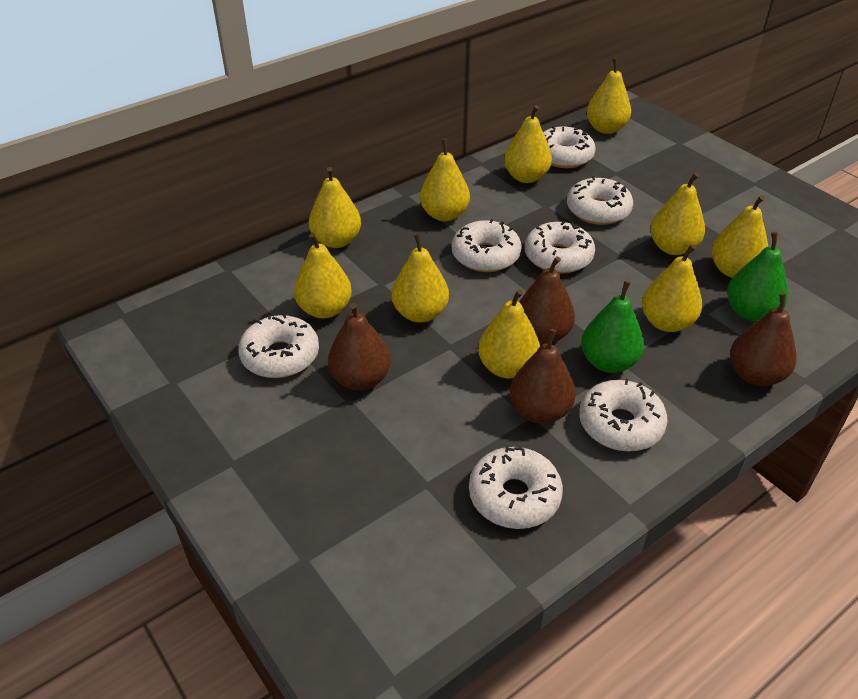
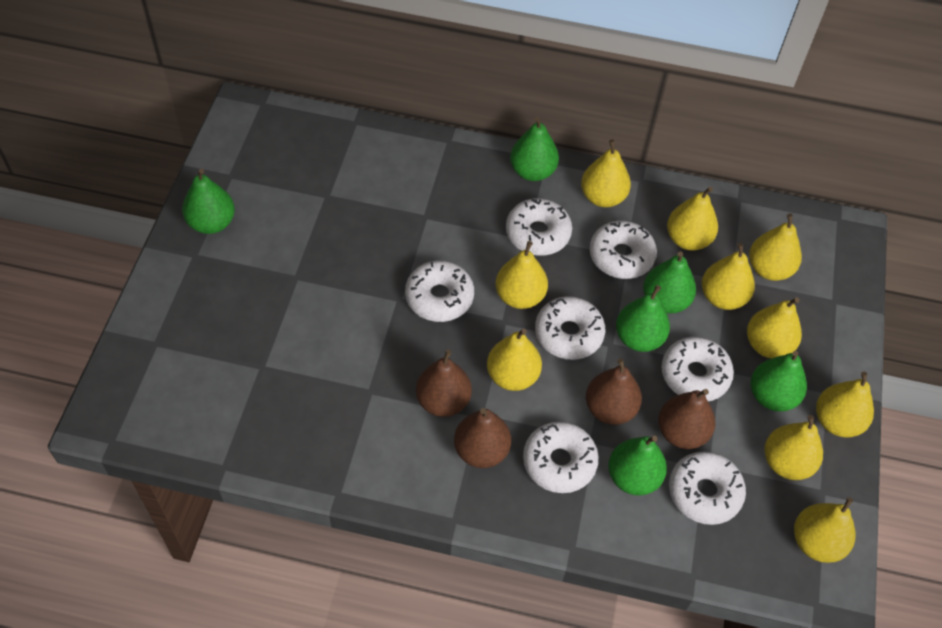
green pear: 2 -> 6

